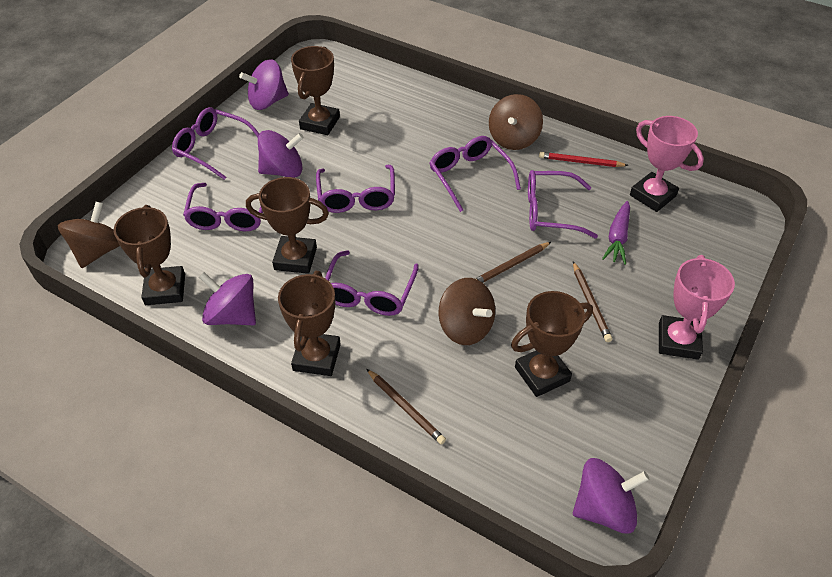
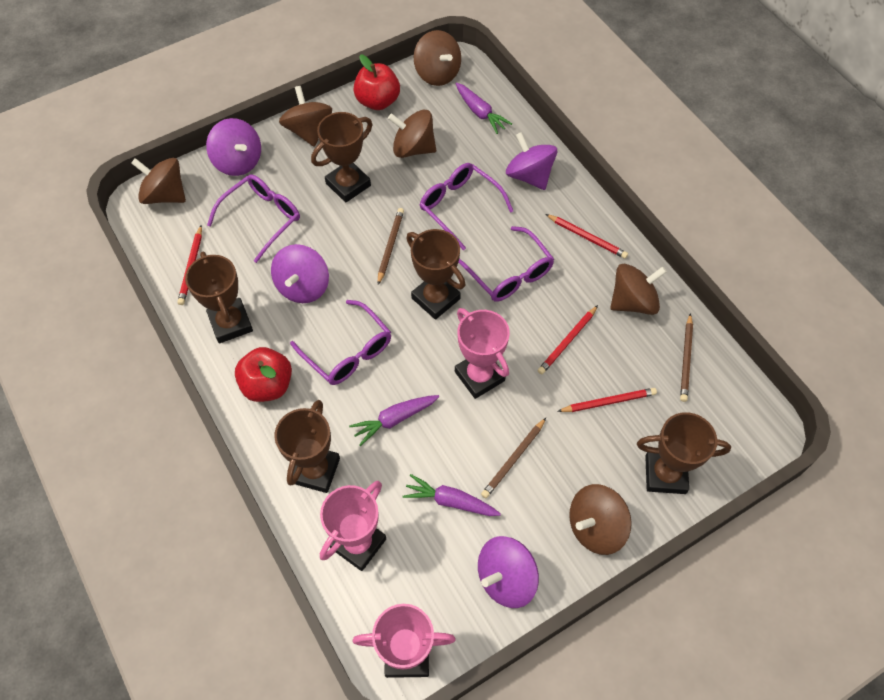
brown spinning top: 3 -> 6
pink trophy: 2 -> 3
purple carrot: 1 -> 3
purple glasses: 6 -> 4
red apple: 0 -> 2
red pencil: 1 -> 4

